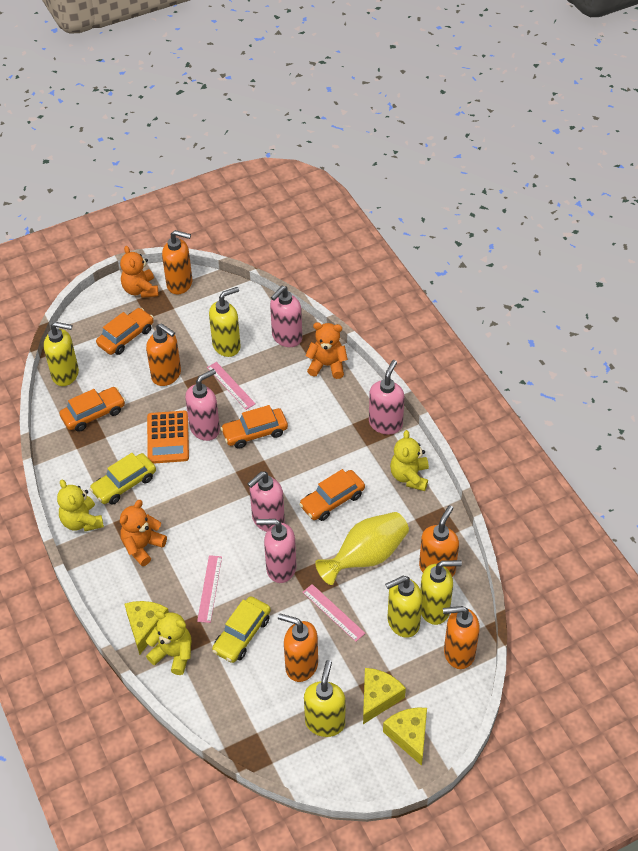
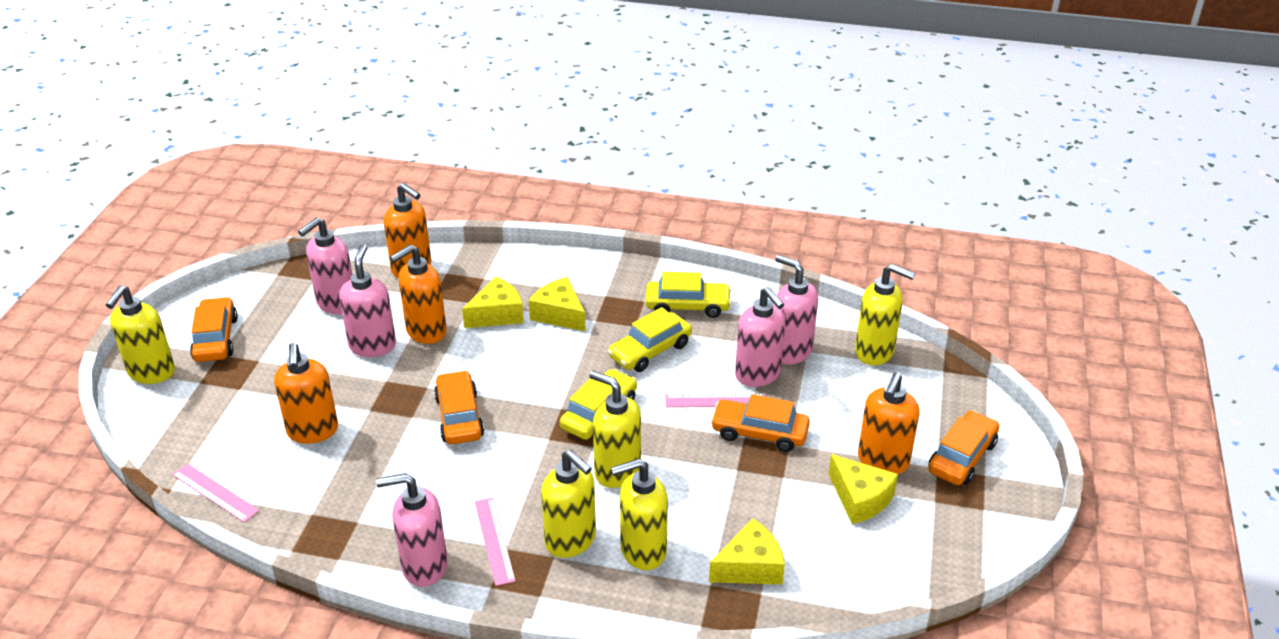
orange calculator: 1 -> 0
orange soap dispenser: 5 -> 4
orange teddy bear: 3 -> 0
yellow car: 2 -> 3
yellow cheese: 3 -> 4
yellow teddy bear: 3 -> 0
yellow vase: 1 -> 0

